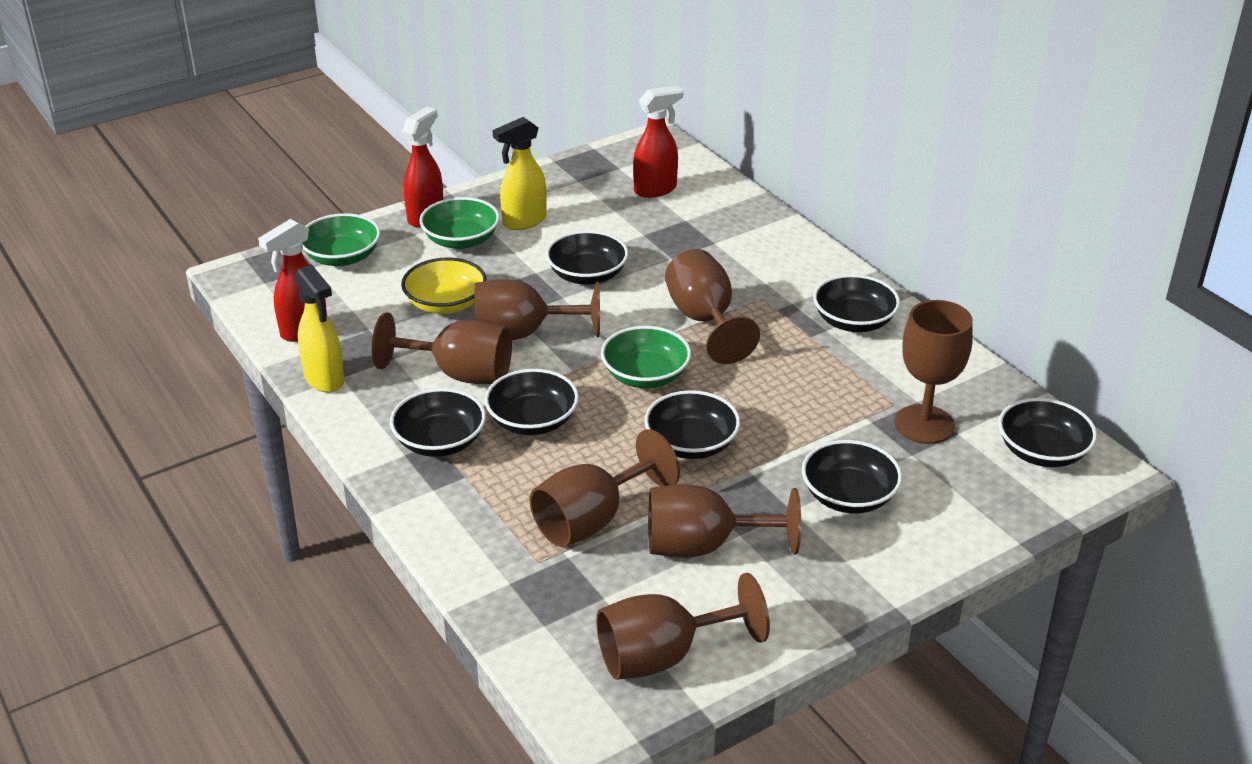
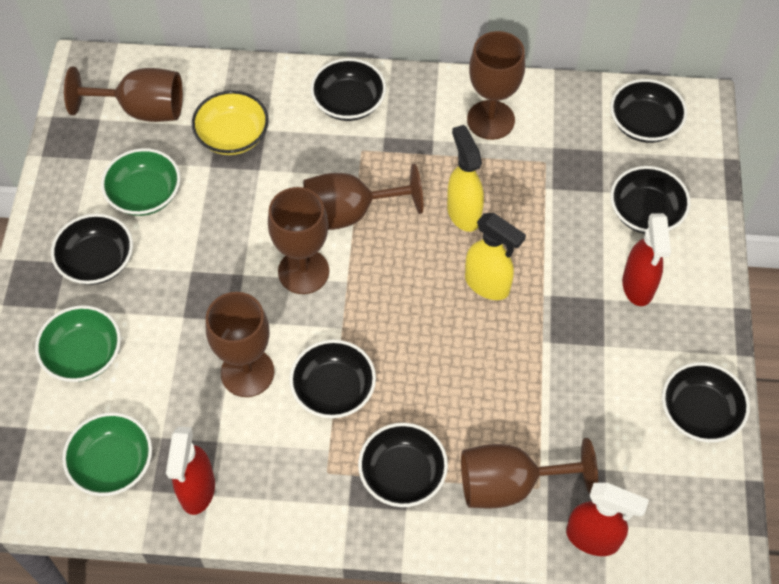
brown goblet: 7 -> 6

